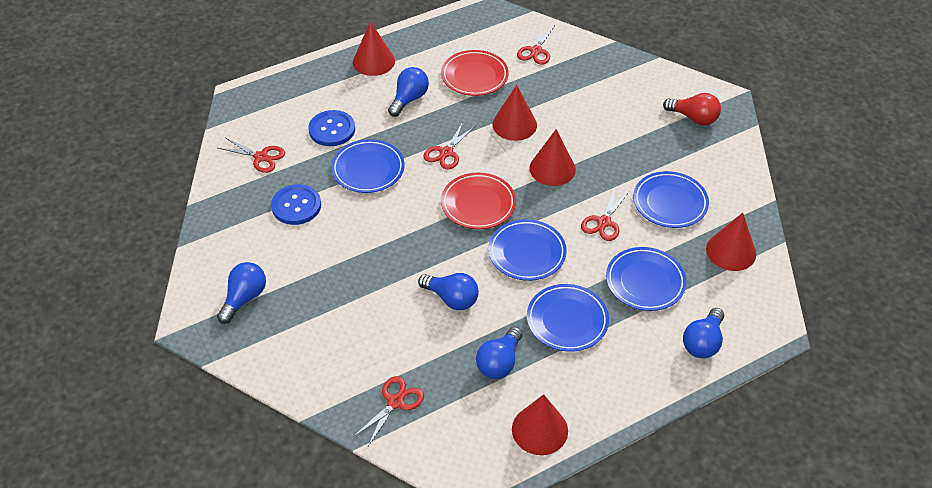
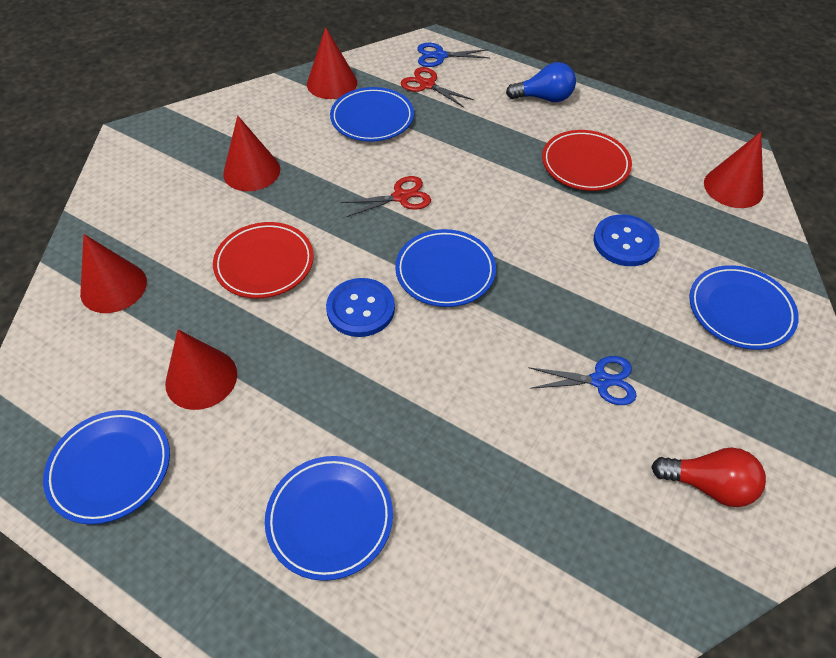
blue light bulb: 5 -> 1
blue scissors: 0 -> 2
red scissors: 5 -> 2

